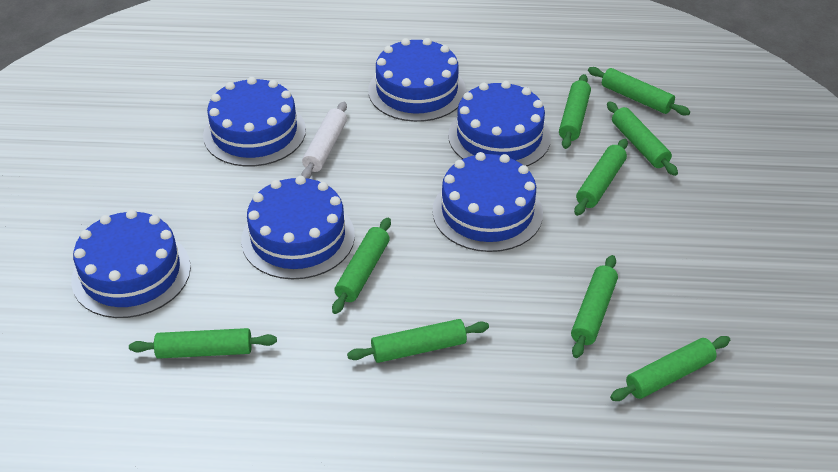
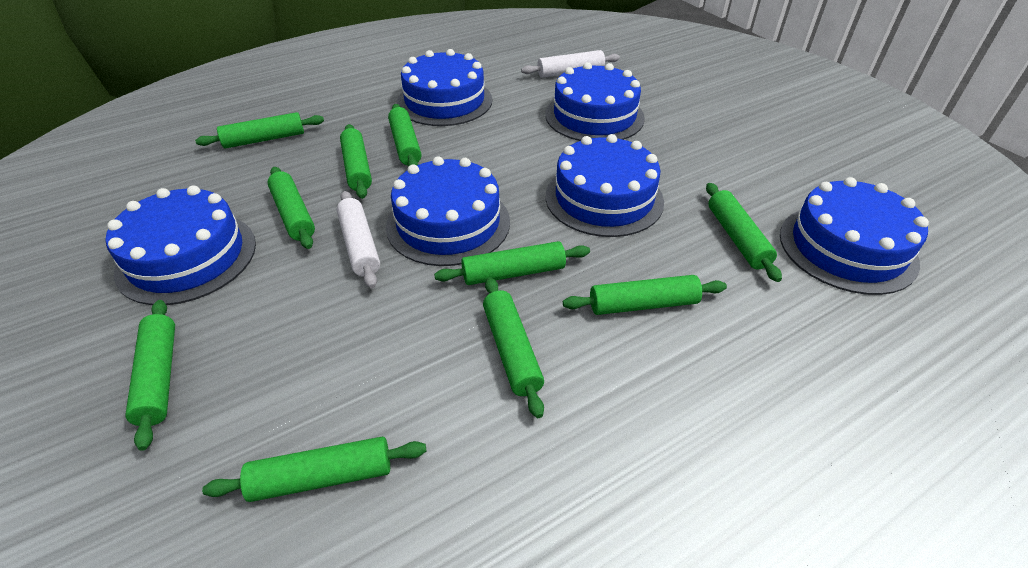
green rolling pin: 9 -> 10
white rolling pin: 1 -> 2

